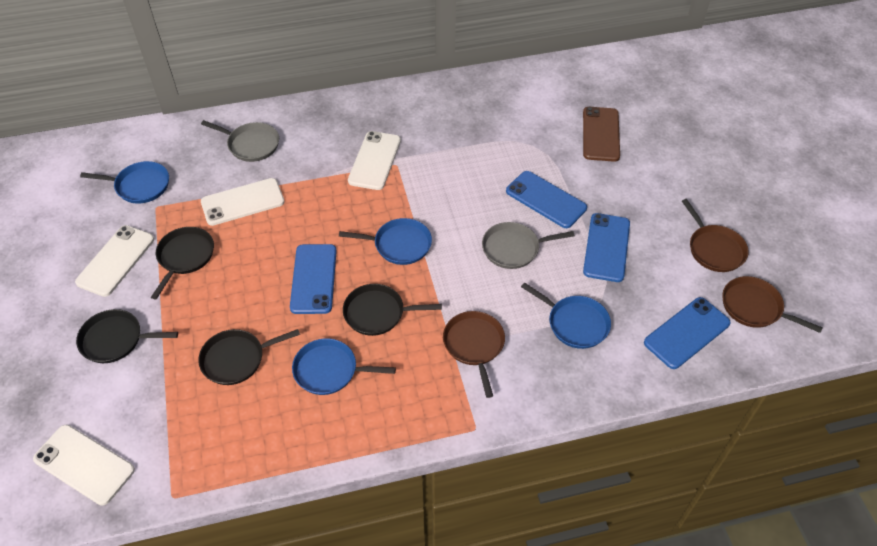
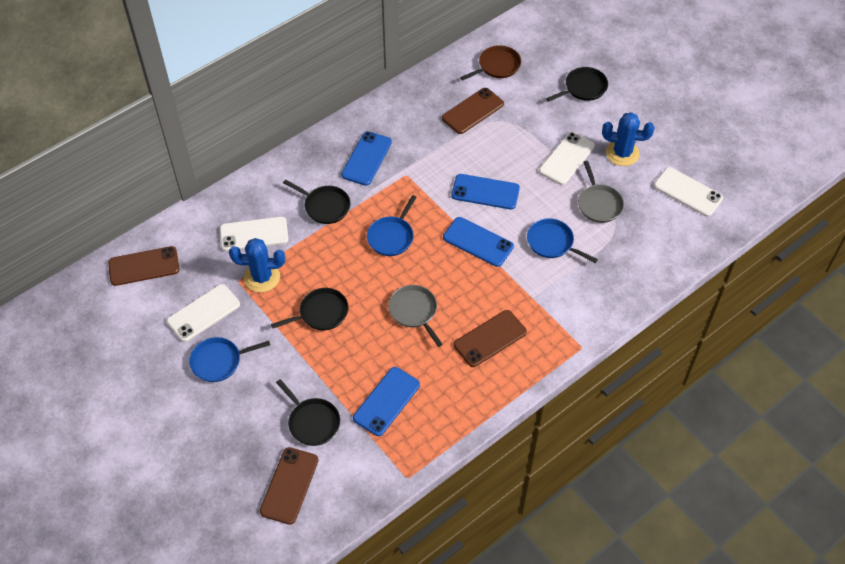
blue cactus: 0 -> 2
blue pan: 4 -> 3
brown pan: 3 -> 1
brown phone: 1 -> 4

